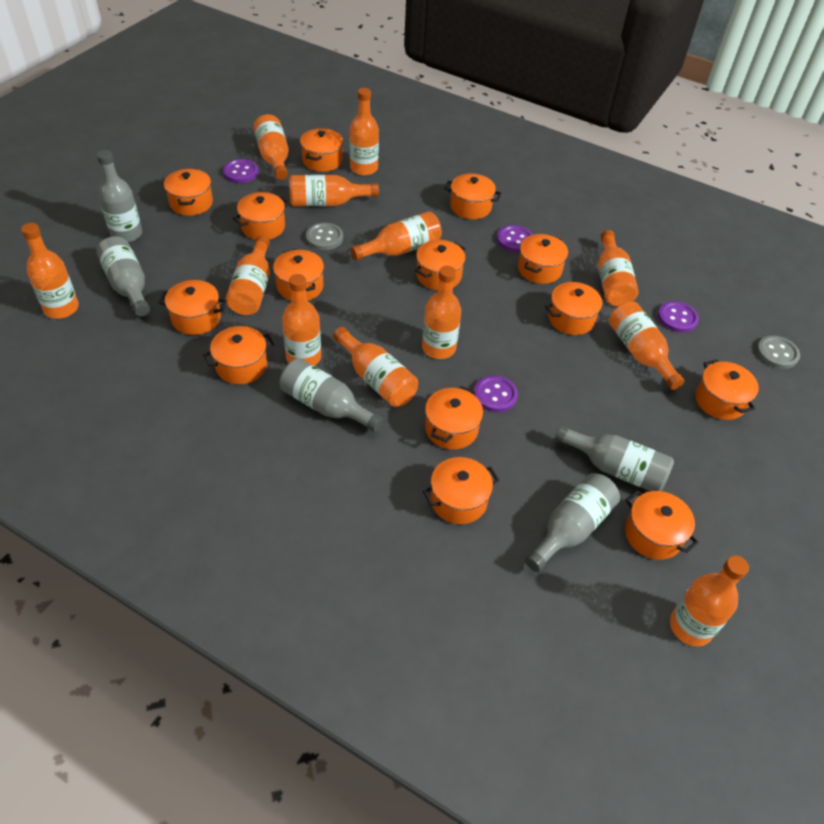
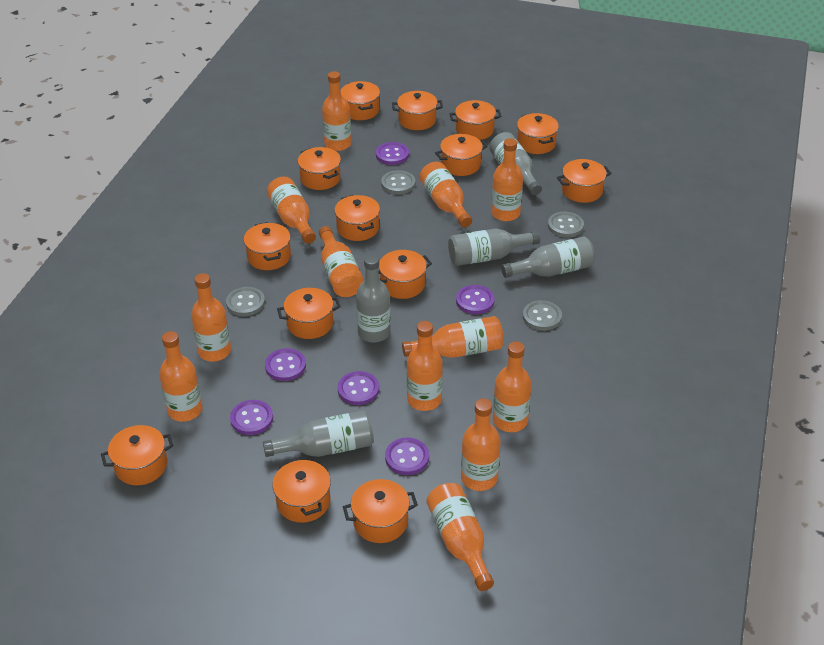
grey button: 2 -> 4
purple button: 4 -> 6

